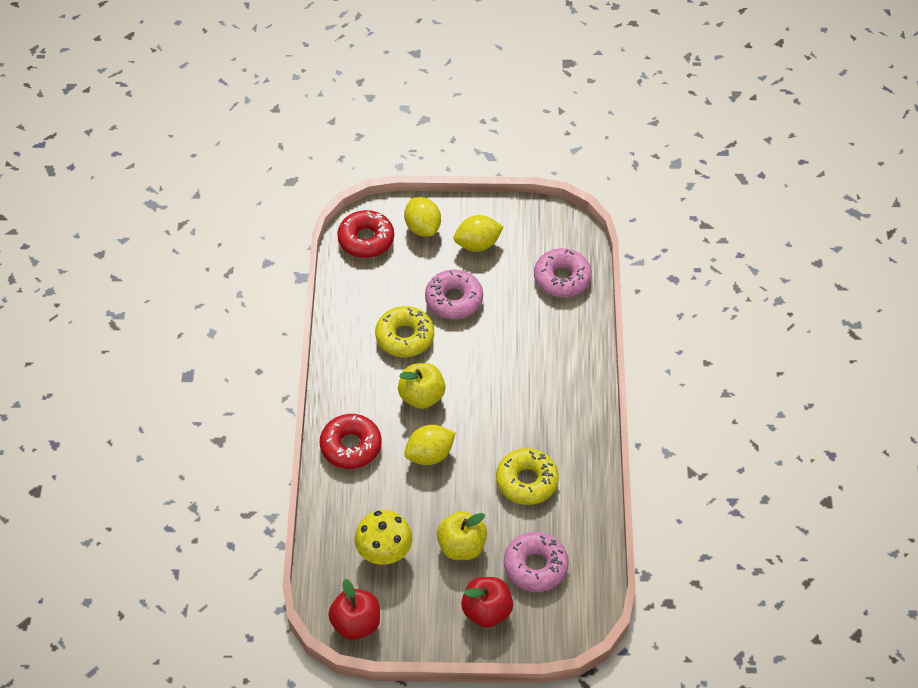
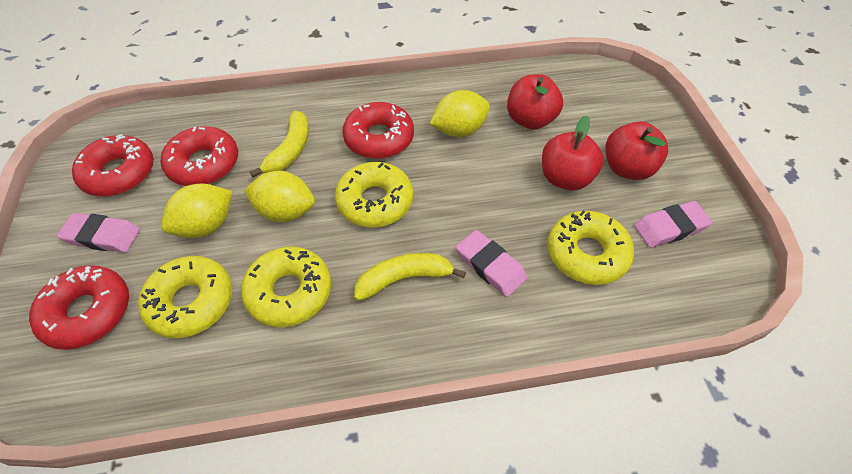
pink donut: 3 -> 0
pink eraser: 0 -> 3
red apple: 2 -> 3
red donut: 2 -> 4
yellow apple: 2 -> 0
yellow banana: 0 -> 2
yellow donut: 2 -> 4
yellow mushroom: 1 -> 0

